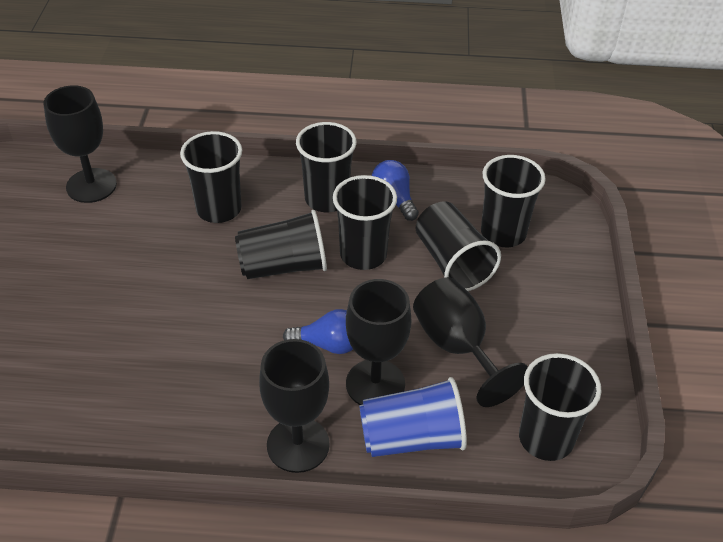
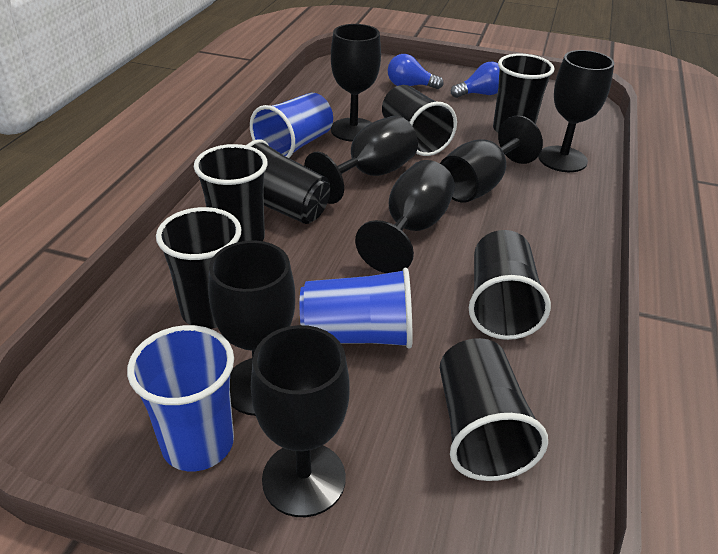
black goblet: 4 -> 7
blue cup: 1 -> 3

